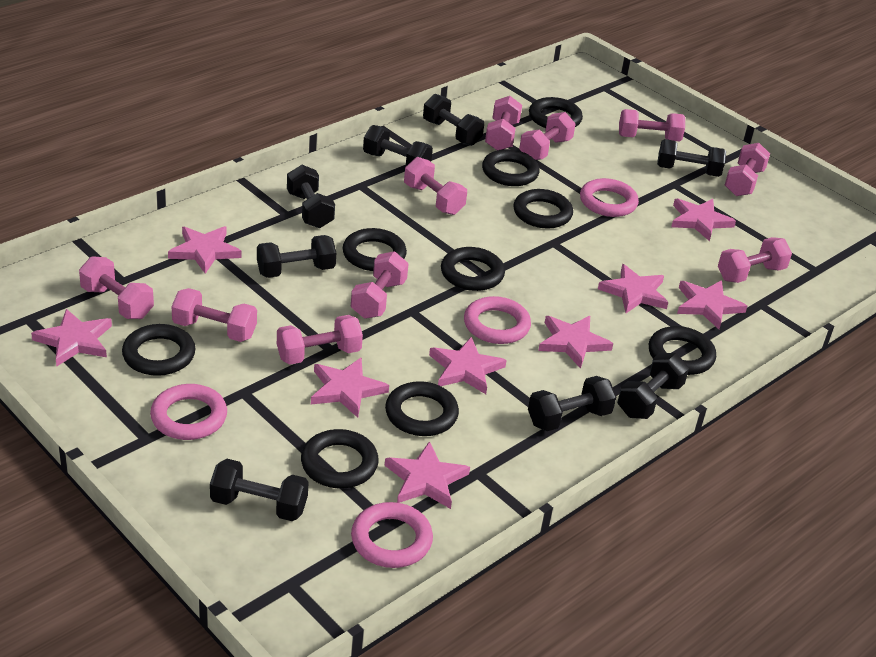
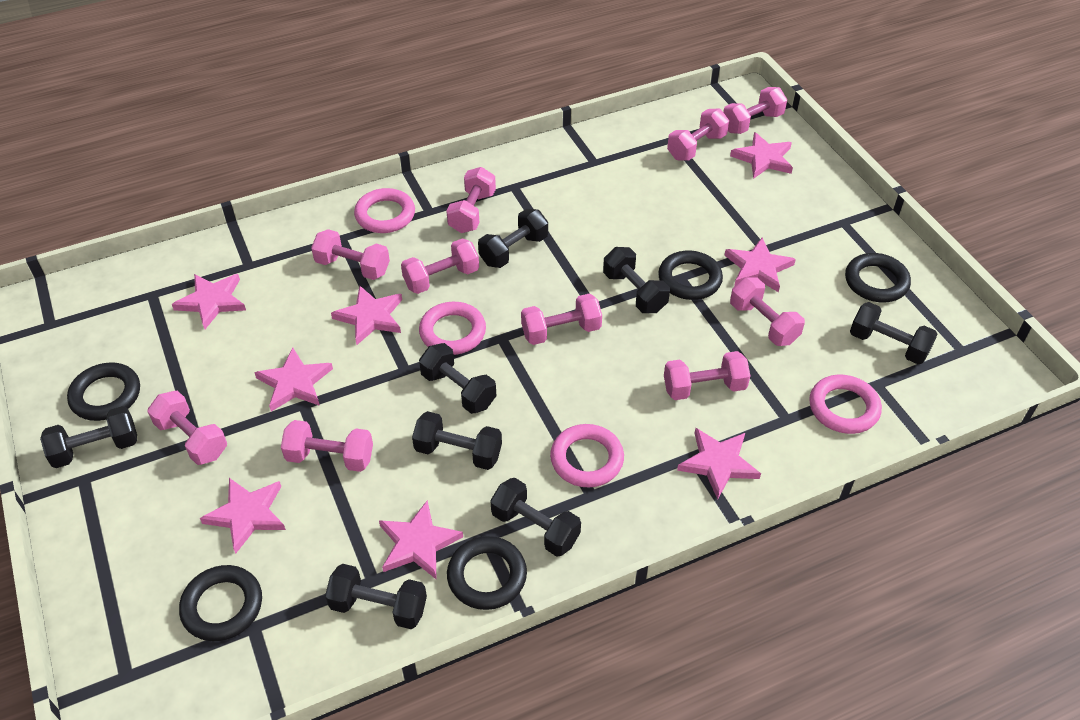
black ring: 9 -> 5
pink star: 9 -> 8

